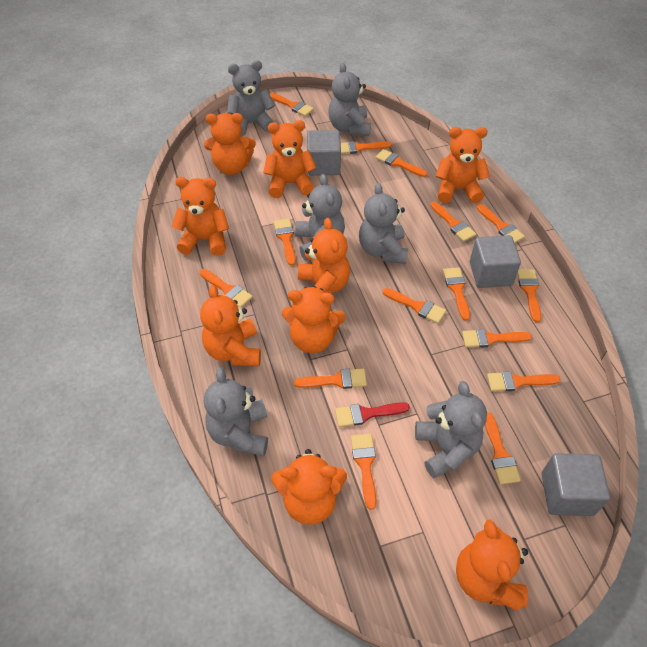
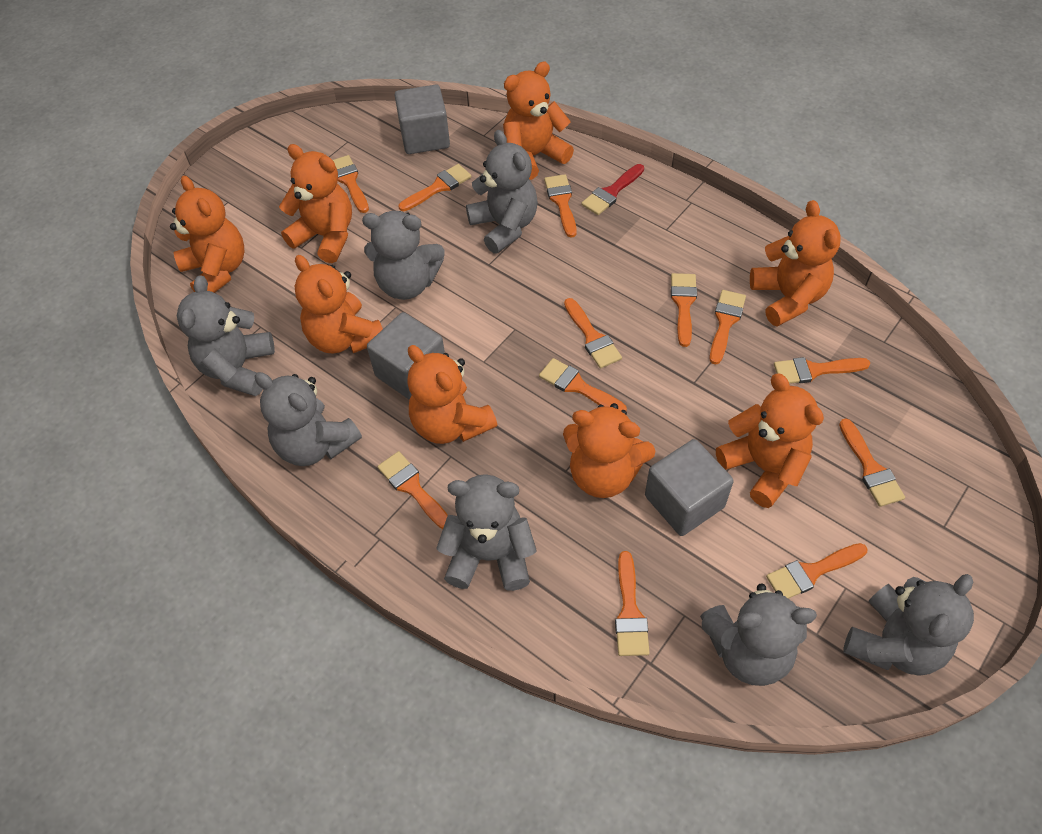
grey teddy bear: 6 -> 7
orange brush: 15 -> 12
orange teddy bear: 9 -> 8

